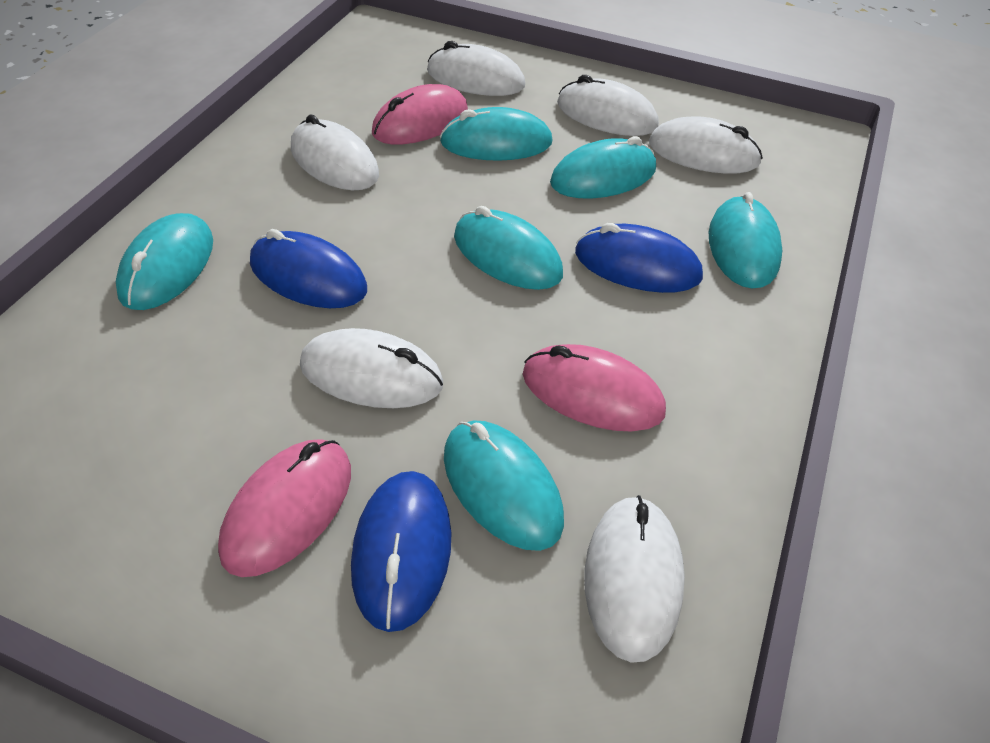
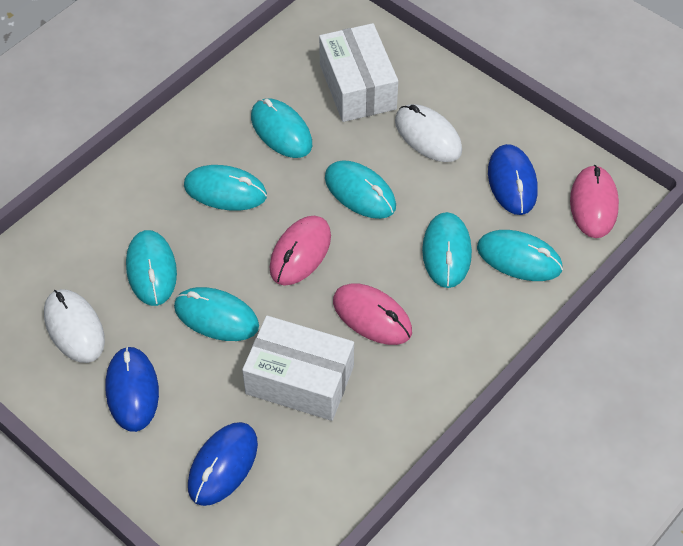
turquoise mouse: 6 -> 7
white box: 0 -> 2
white mouse: 6 -> 2

